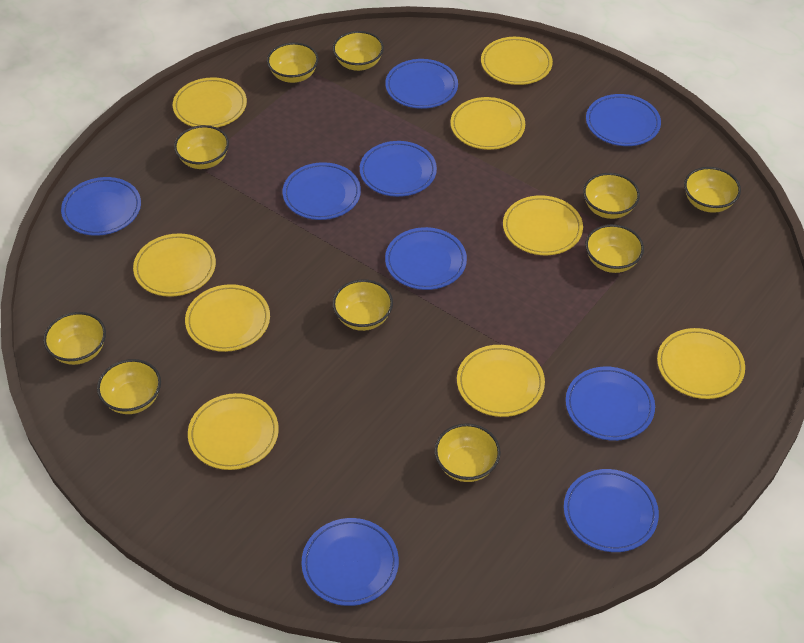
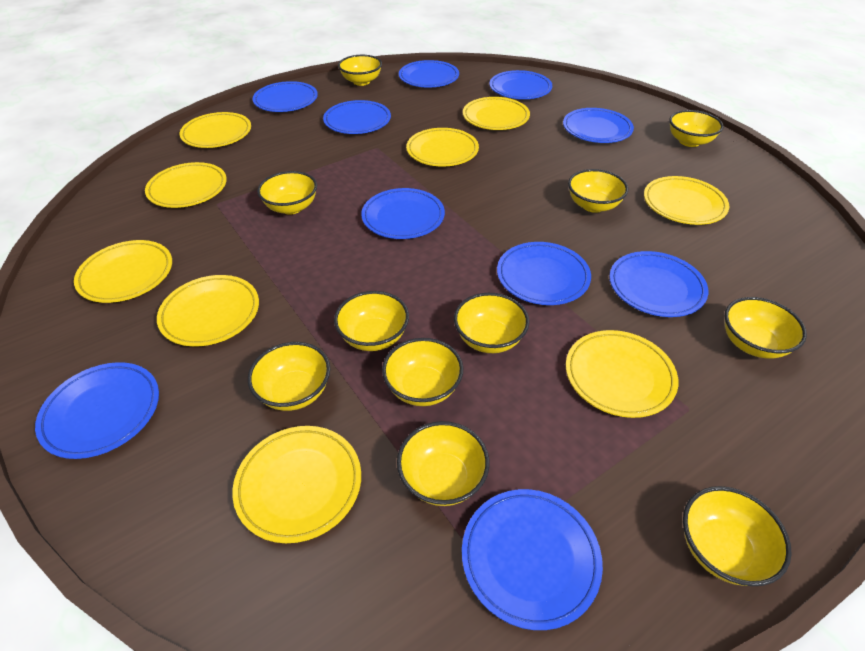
blue plate: 9 -> 10
yellow bowl: 10 -> 11

